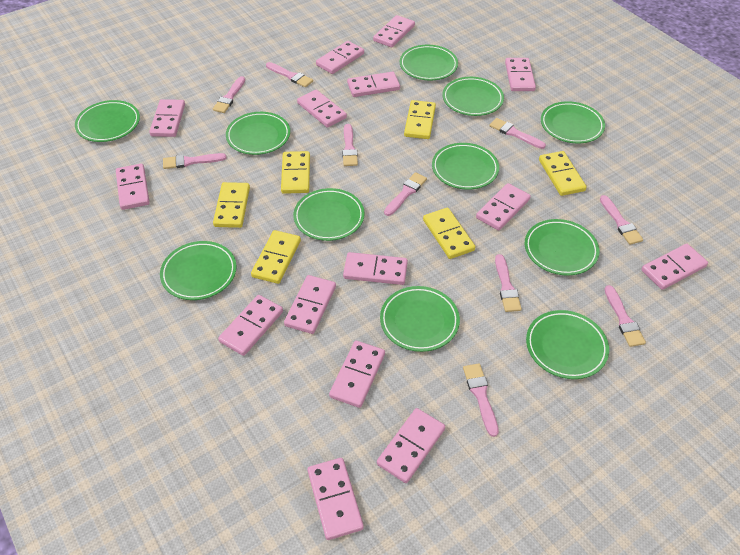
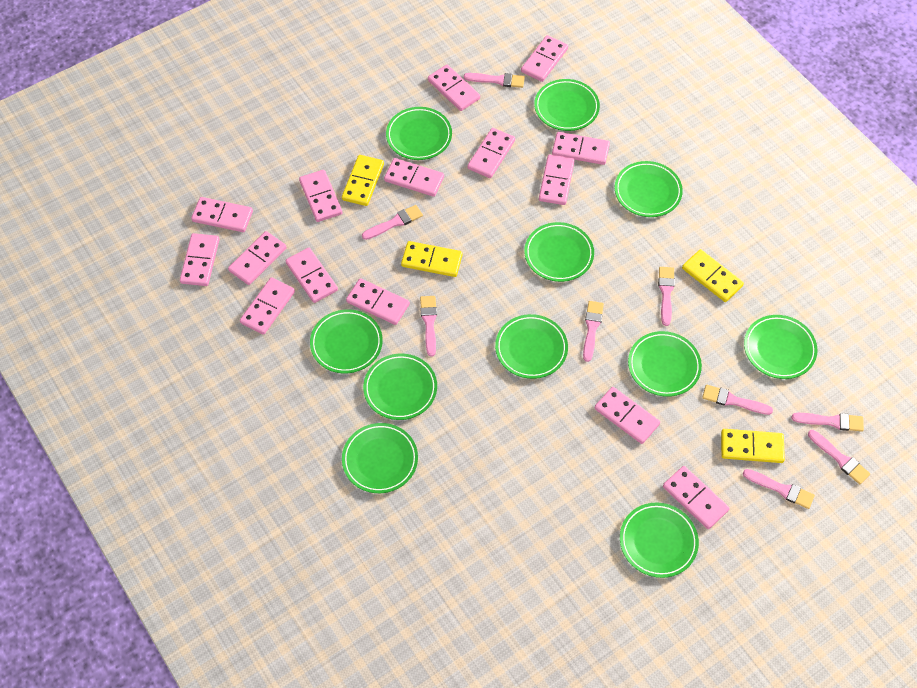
pink brush: 10 -> 9
yellow domino: 6 -> 4

